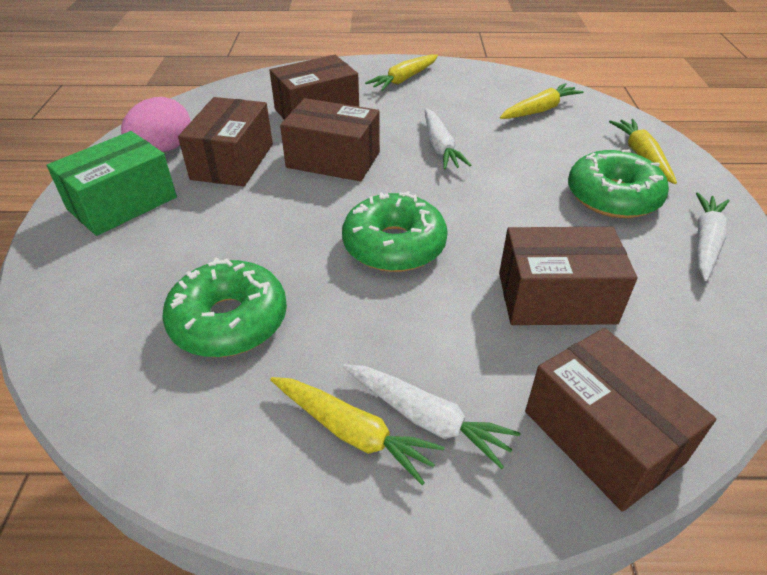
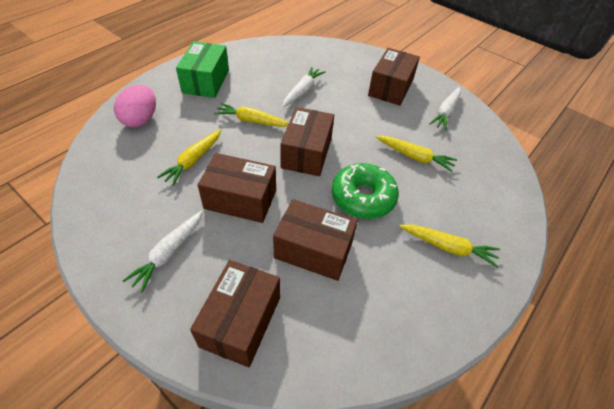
green donut: 3 -> 1

